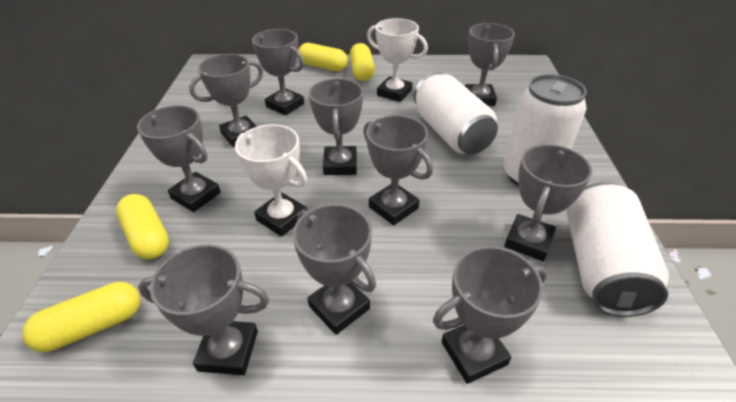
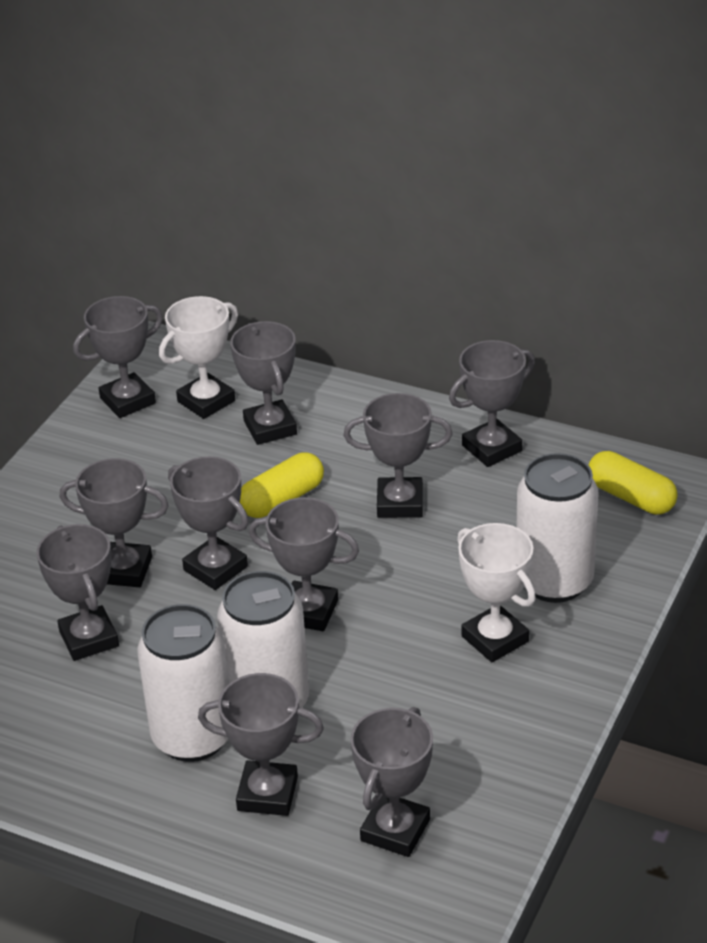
yellow capsule: 4 -> 2

